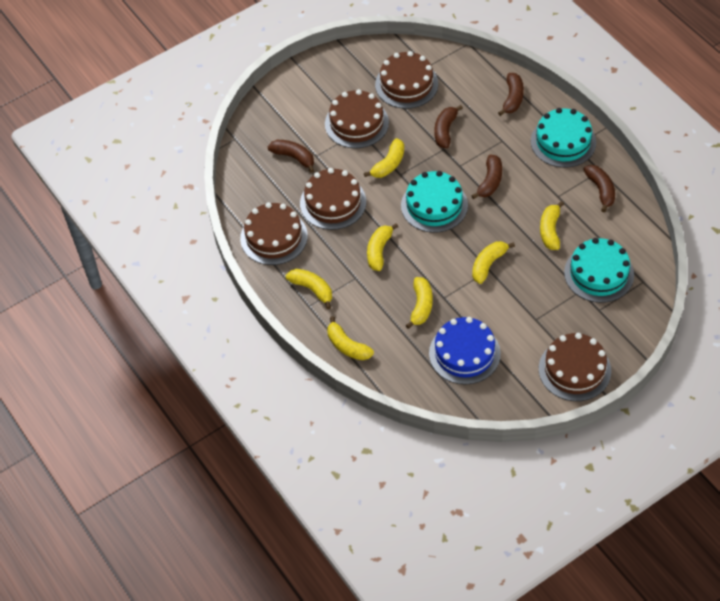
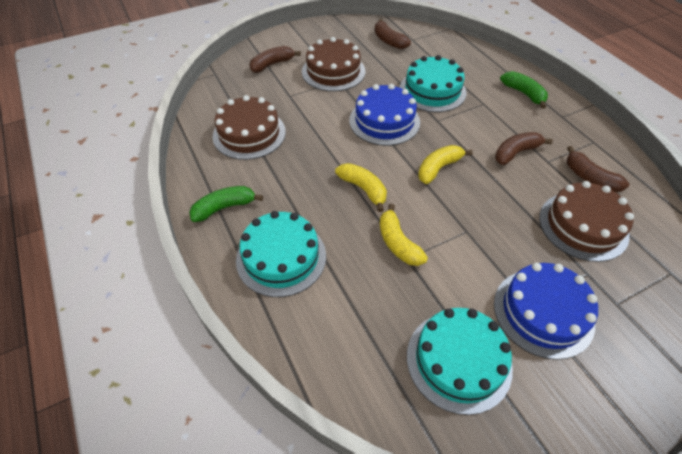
blue cake: 1 -> 2
brown banana: 5 -> 4
brown cake: 5 -> 3
green banana: 0 -> 2
yellow banana: 7 -> 3

